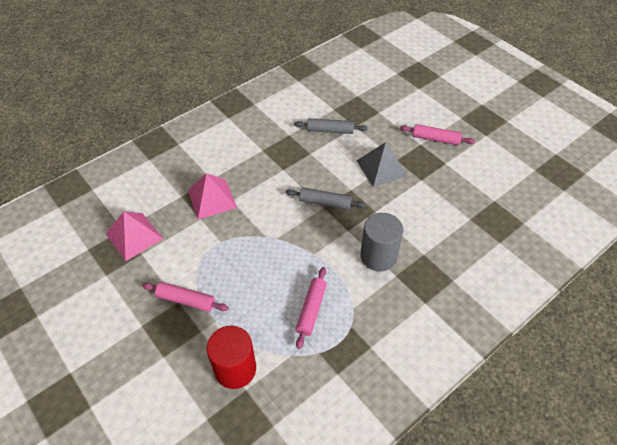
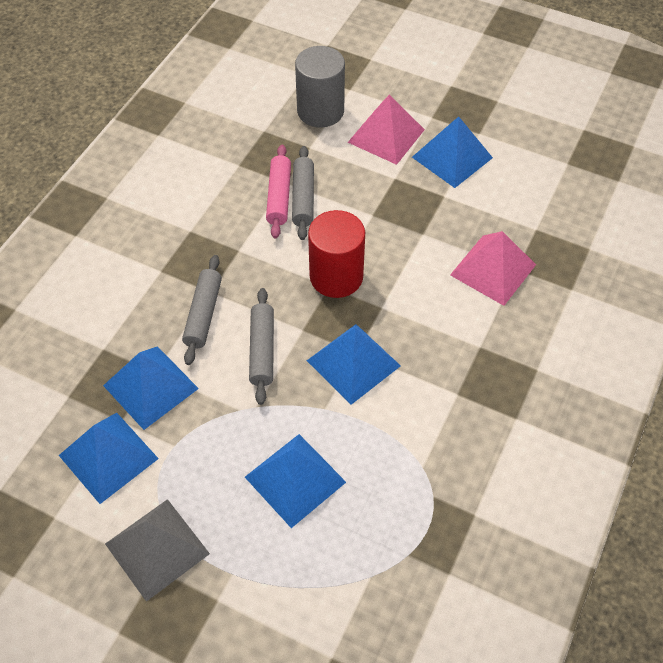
blue pyramid: 0 -> 5
grey rolling pin: 2 -> 3
pink rolling pin: 3 -> 1

